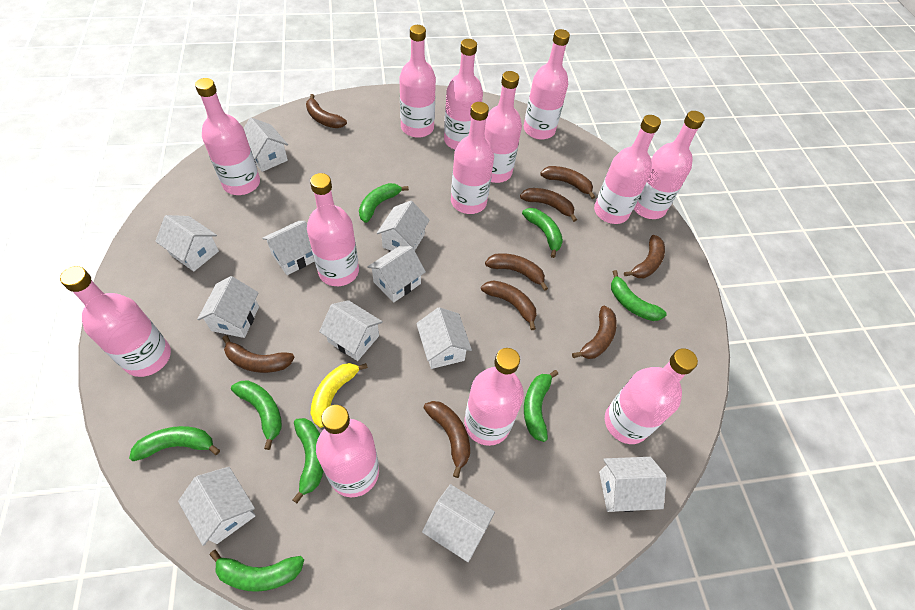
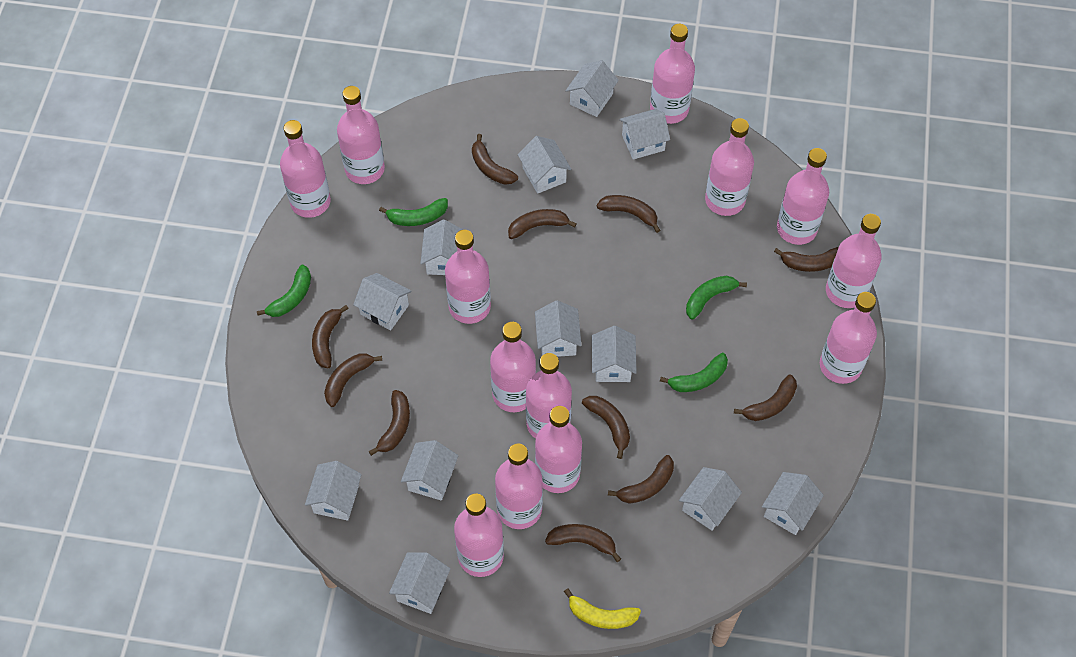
brown banana: 9 -> 11
green banana: 8 -> 4
white house: 11 -> 12

